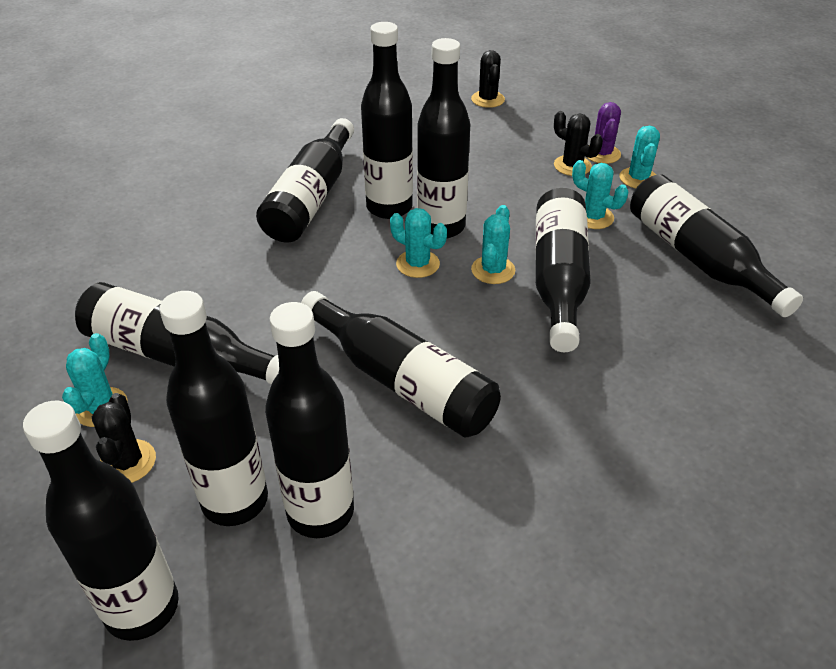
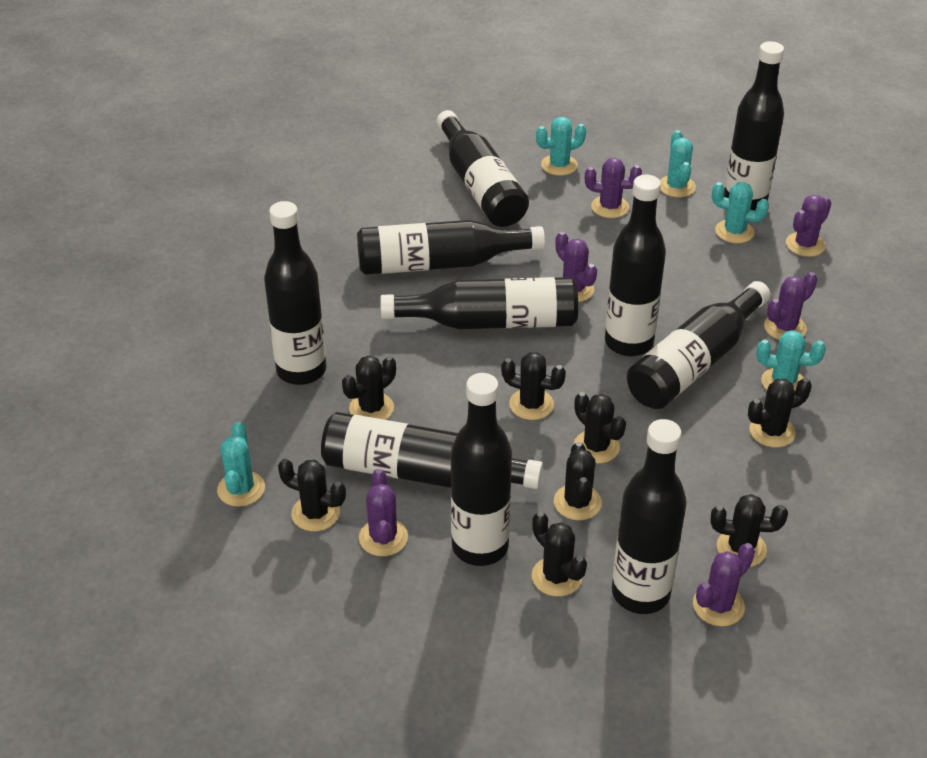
black cactus: 3 -> 8
purple cactus: 1 -> 6

